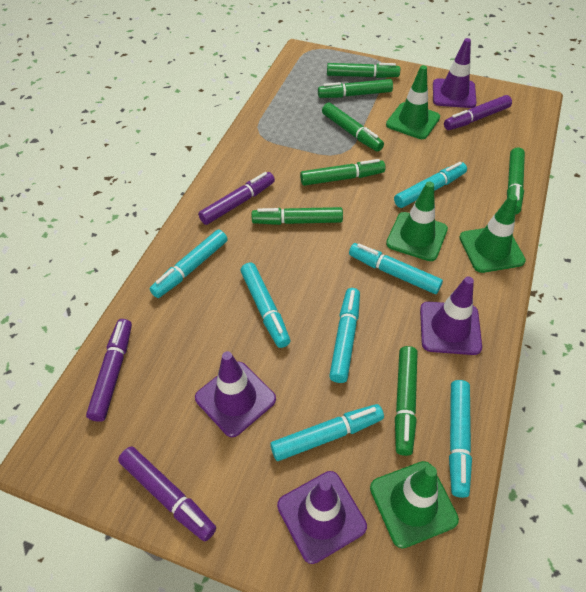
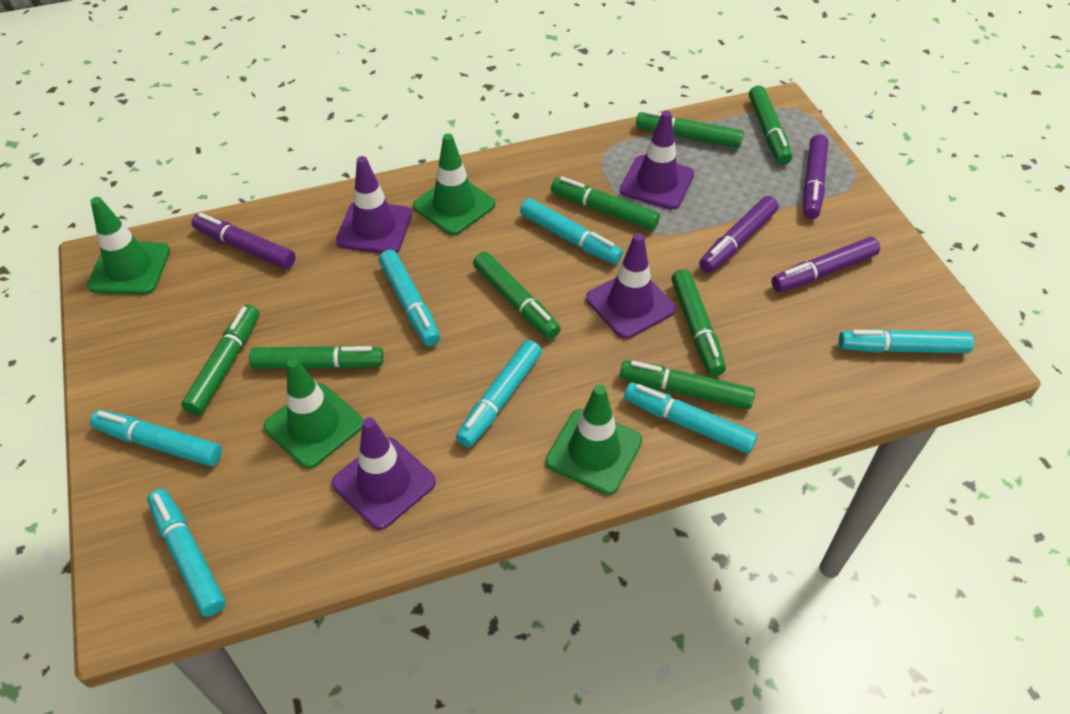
green marker: 7 -> 8

